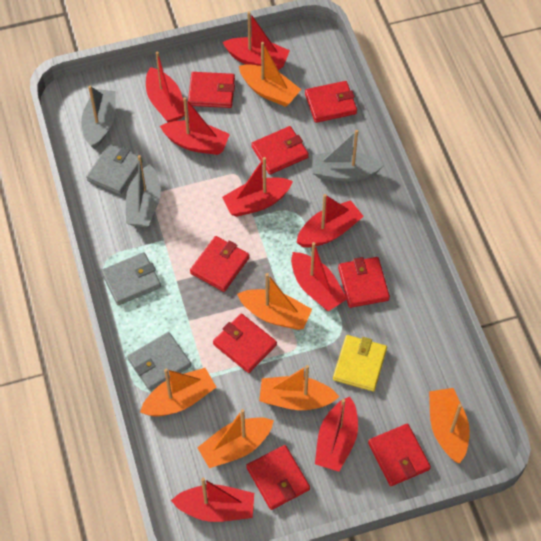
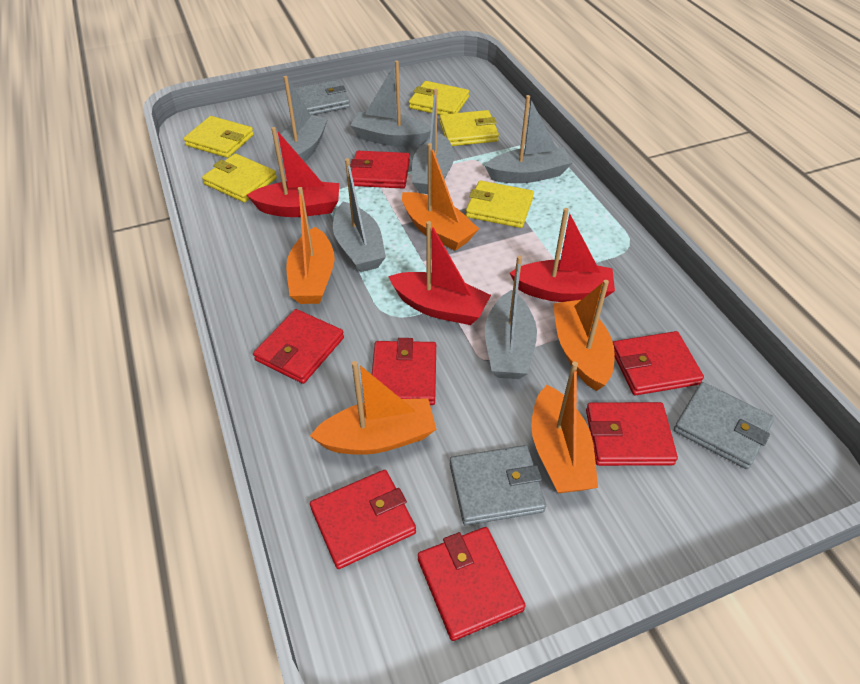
grey boat: 3 -> 6
orange boat: 6 -> 5
red boat: 8 -> 3
red wallet: 8 -> 7
yellow wallet: 1 -> 5

